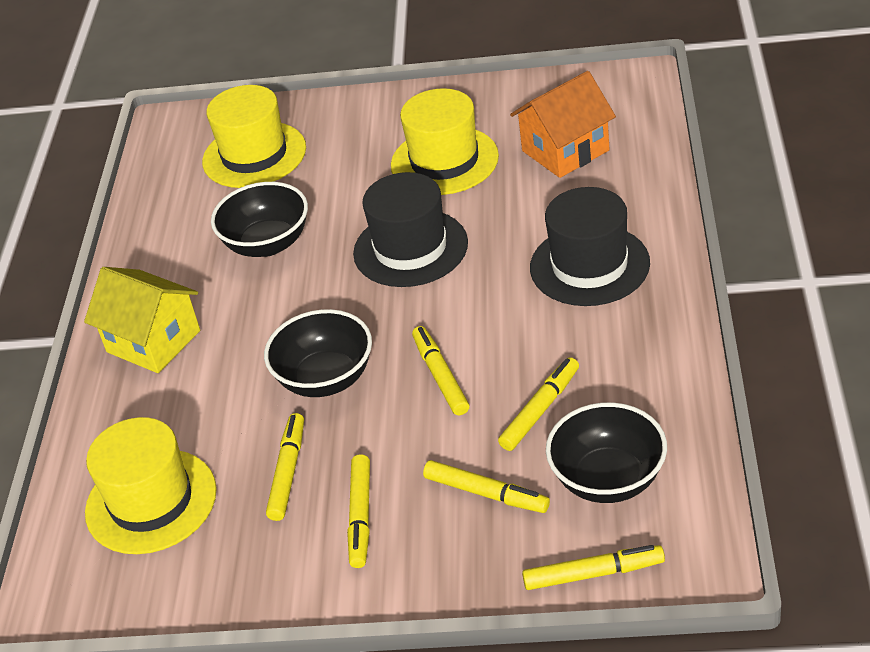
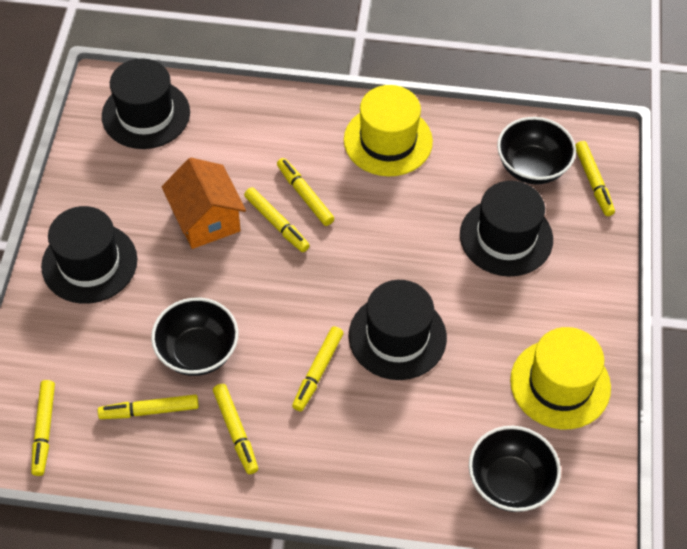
black hat: 2 -> 4
yellow hat: 3 -> 2
yellow house: 1 -> 0
yellow marker: 6 -> 7

